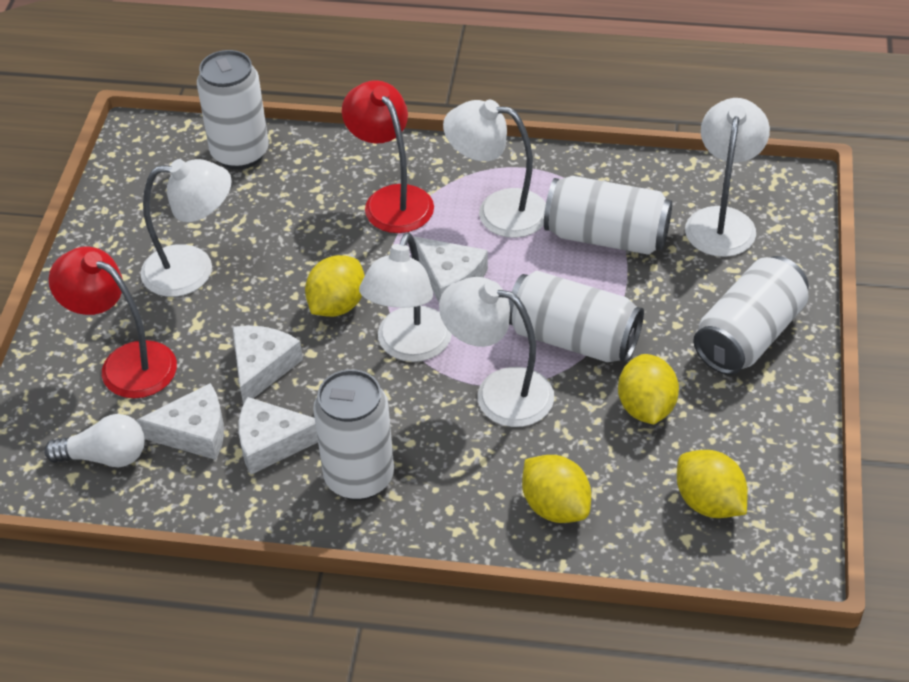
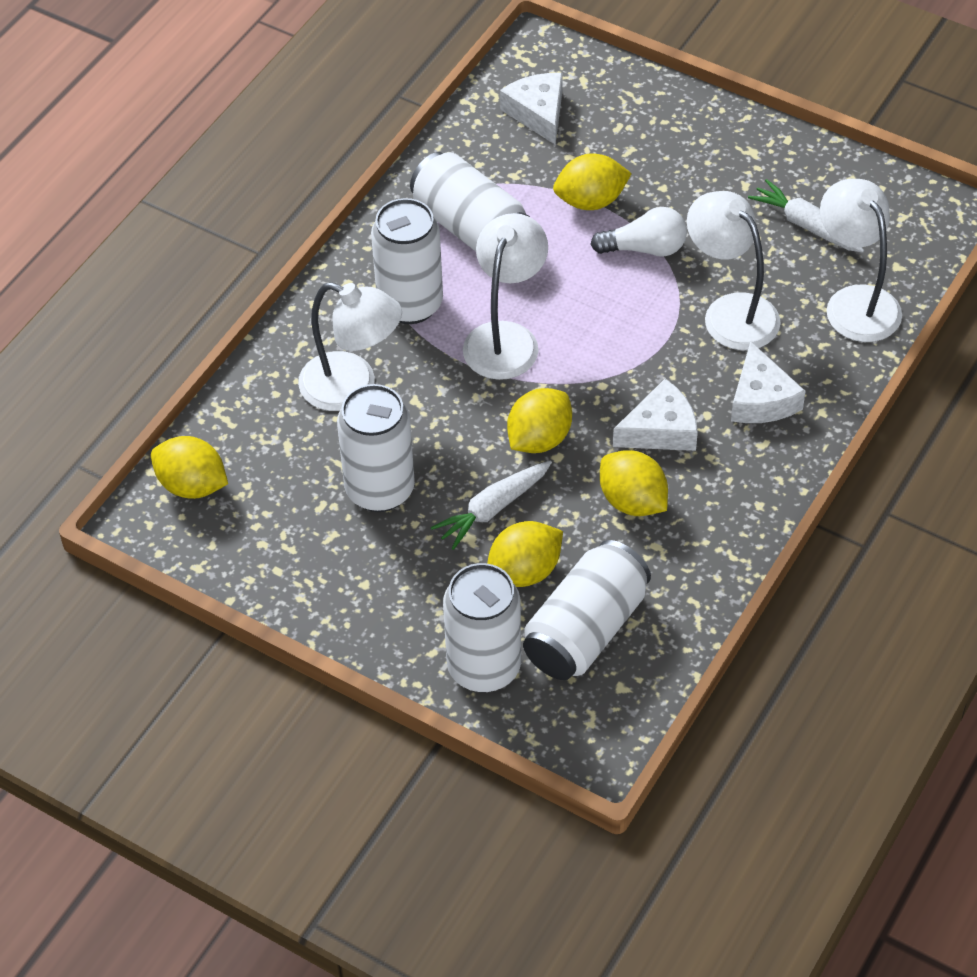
red lamp: 2 -> 0
white carrot: 0 -> 2
white cheese: 4 -> 3
white lamp: 5 -> 4
yellow lemon: 4 -> 5

